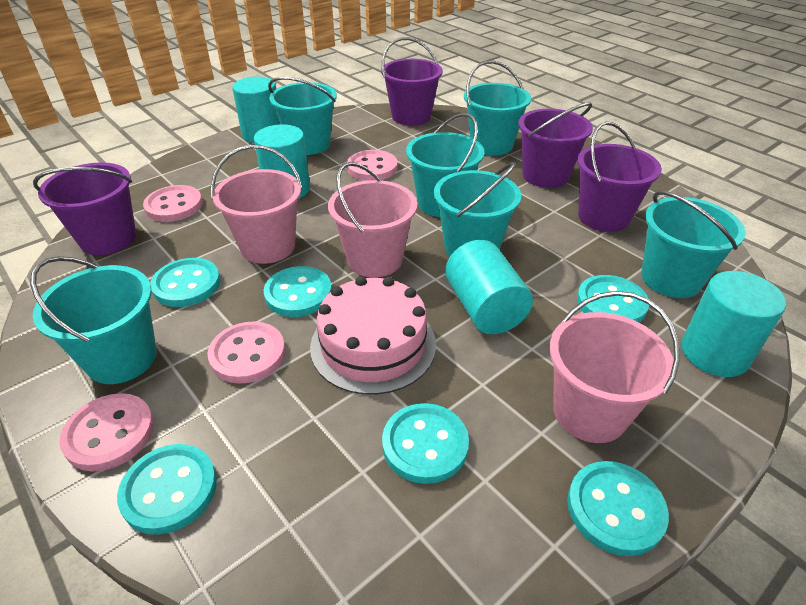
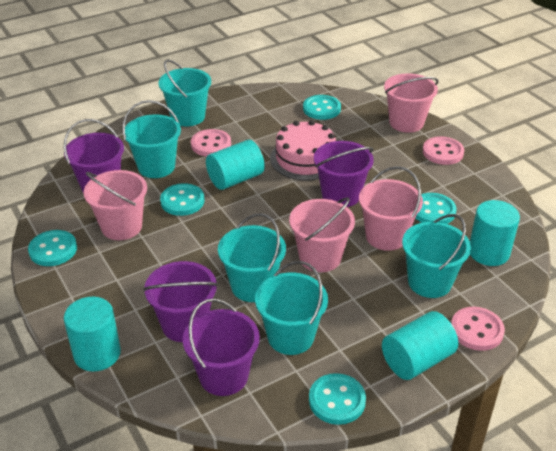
pink bucket: 3 -> 4
pink button: 4 -> 3
turquoise bucket: 6 -> 5
turquoise button: 6 -> 5

